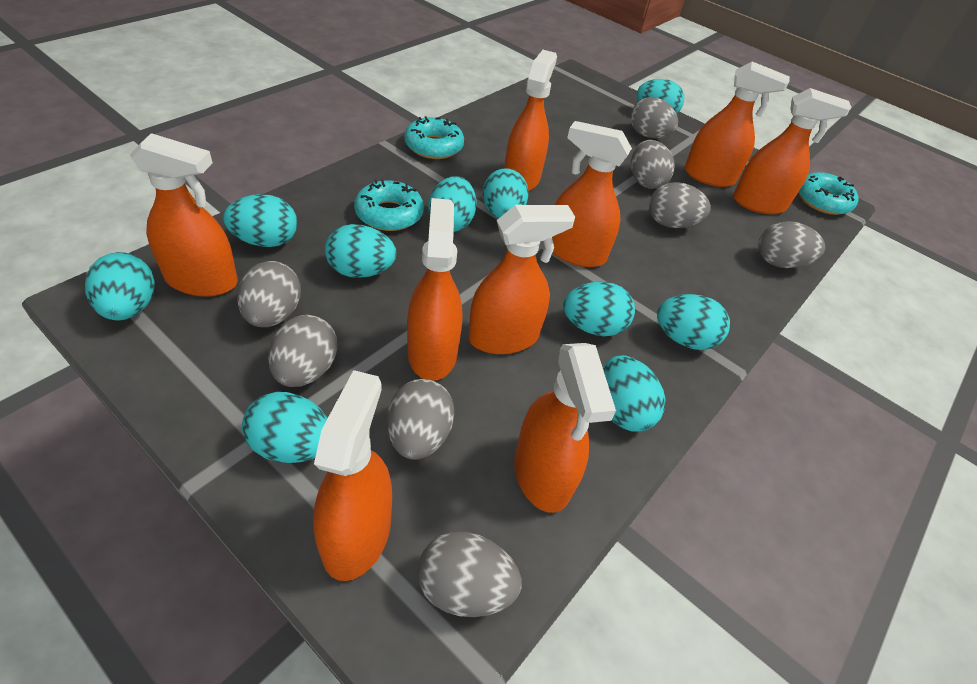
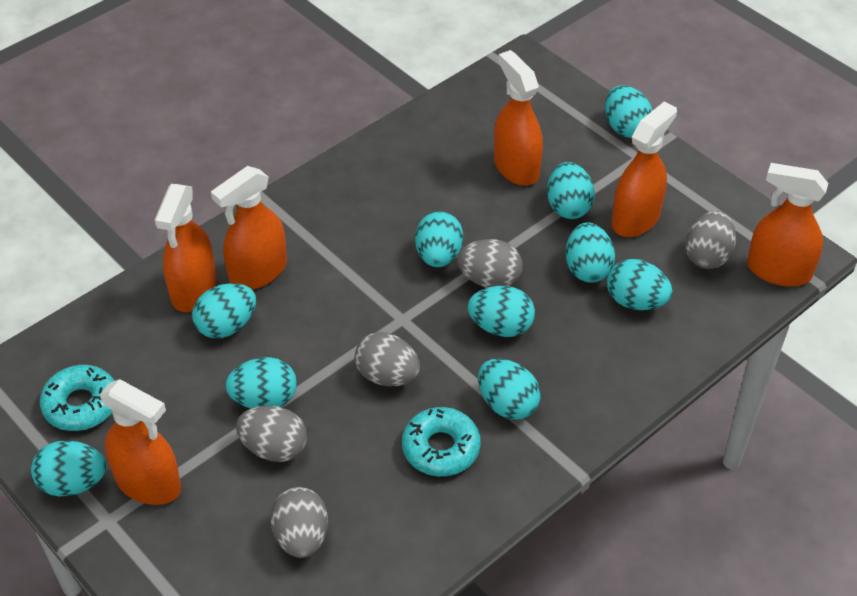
grey egg: 8 -> 5
orange spray bottle: 9 -> 6
turquoise donut: 3 -> 2

